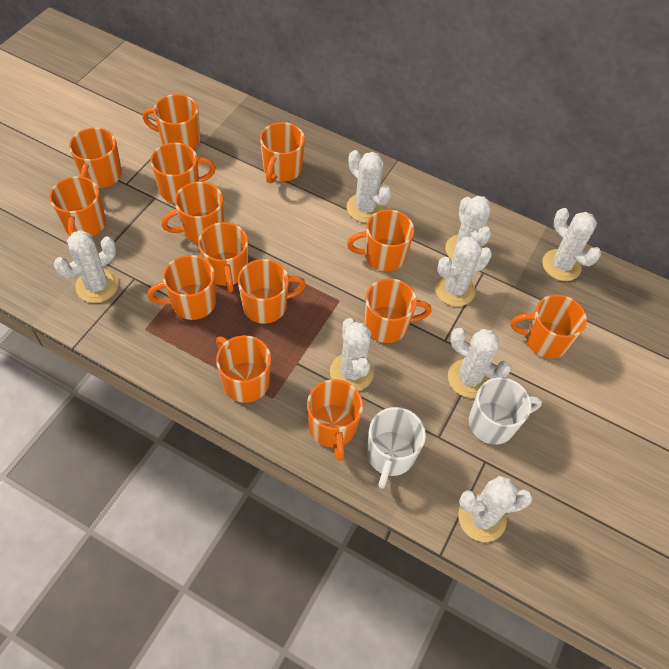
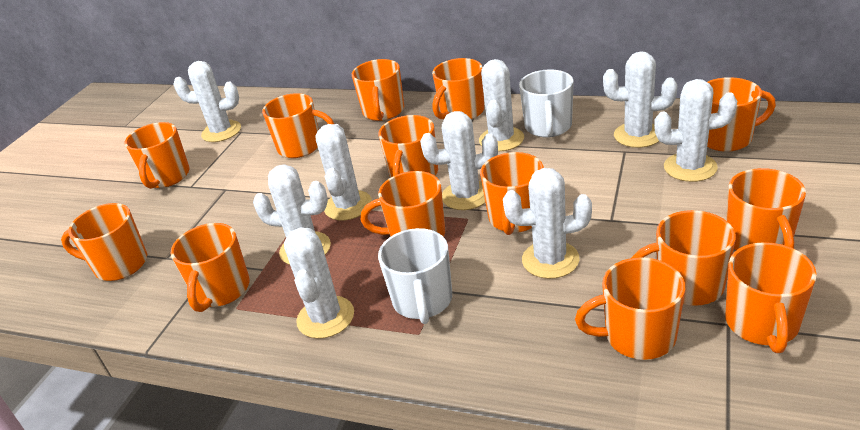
white cactus: 8 -> 9

